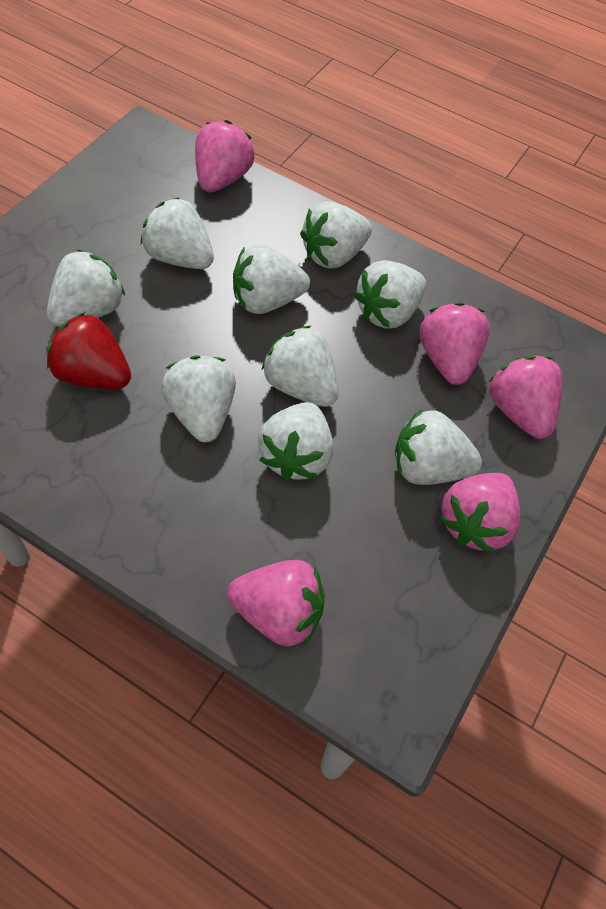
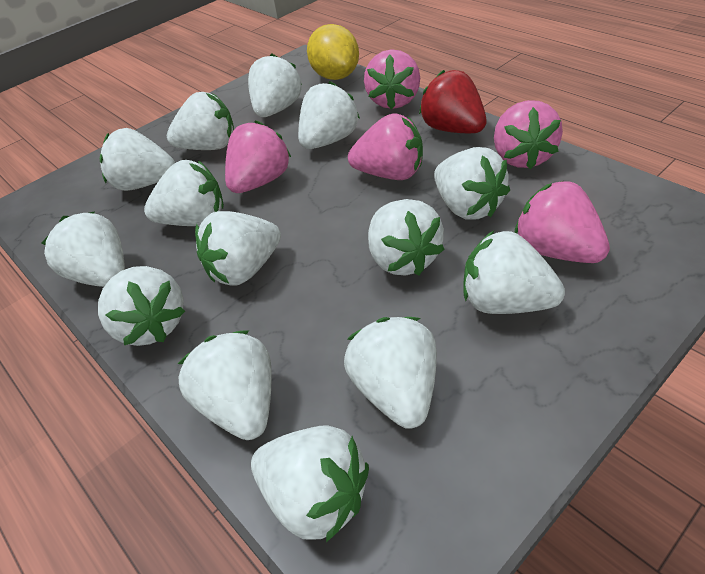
white strawberry: 9 -> 14
yellow lemon: 0 -> 1

